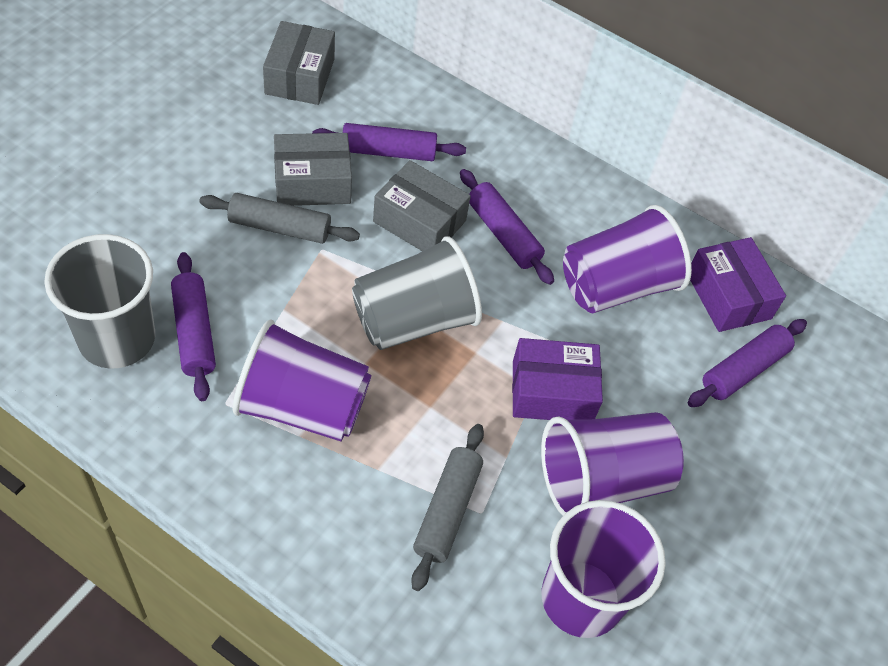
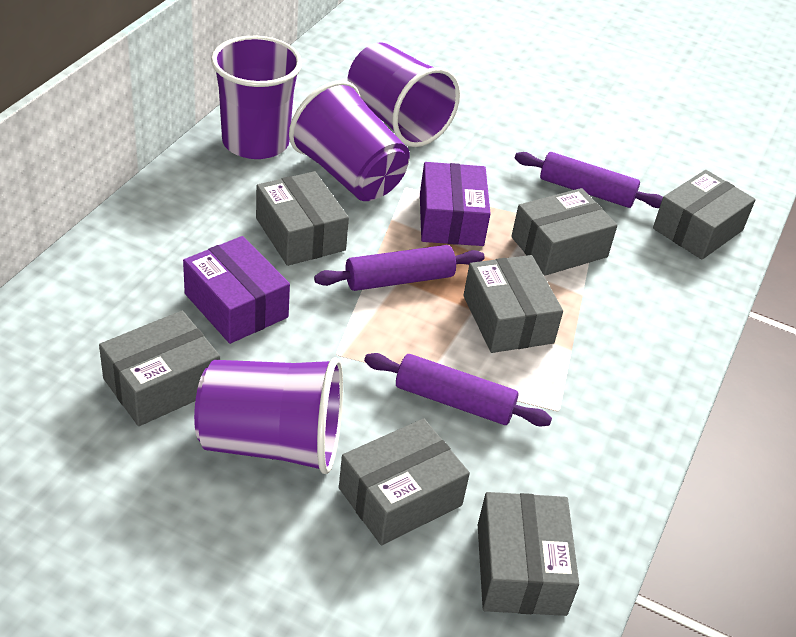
grey box: 3 -> 7
grey cup: 2 -> 0
grey rolling pin: 2 -> 0
purple rolling pin: 4 -> 3

